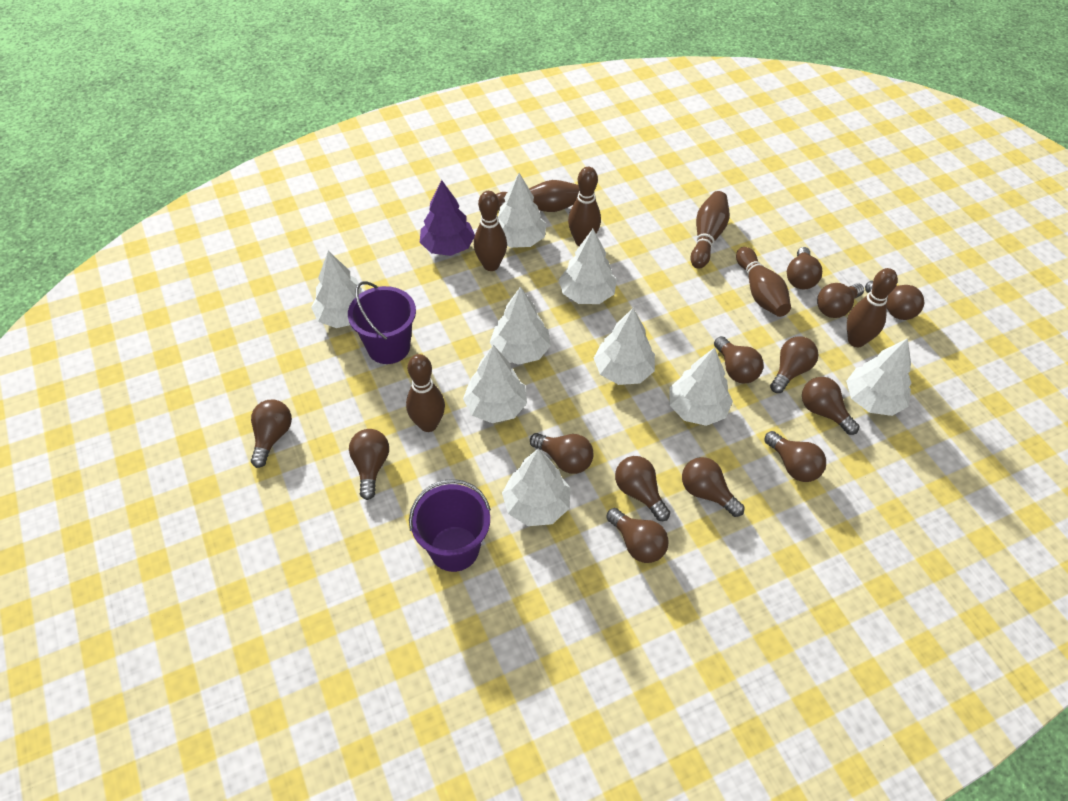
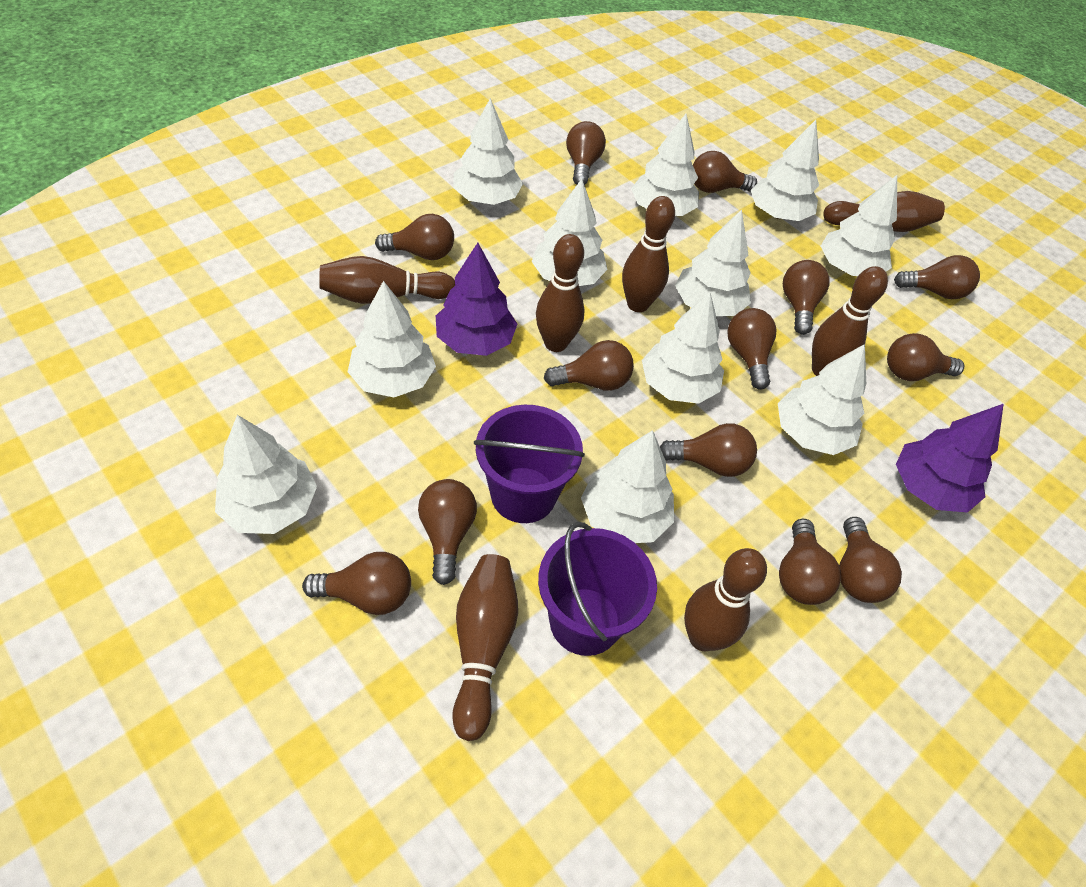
purple tree: 1 -> 2
white tree: 9 -> 11

